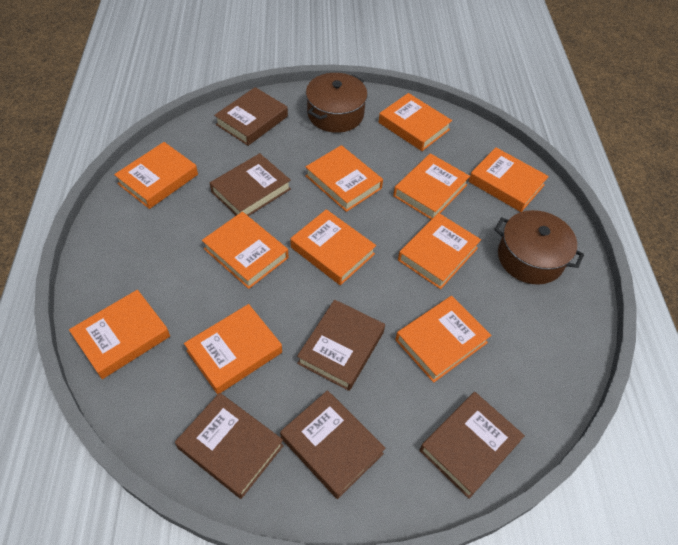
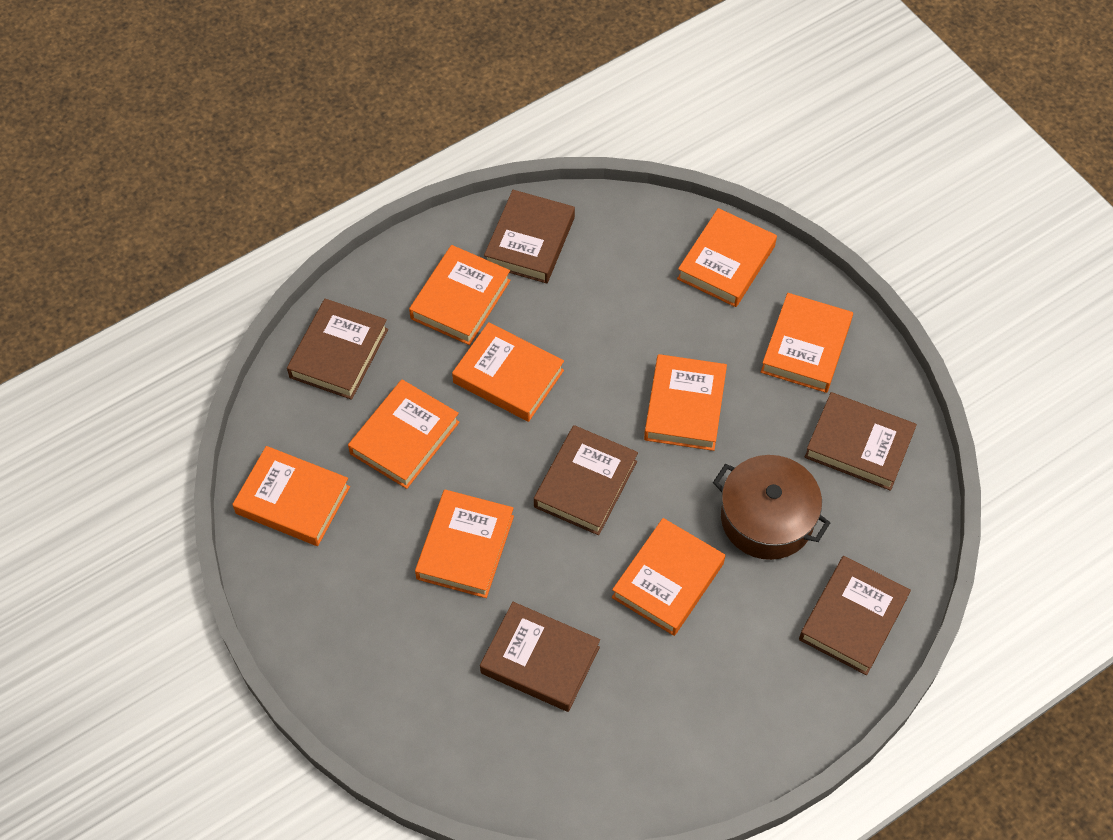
brown pot: 2 -> 1
orange book: 11 -> 9

